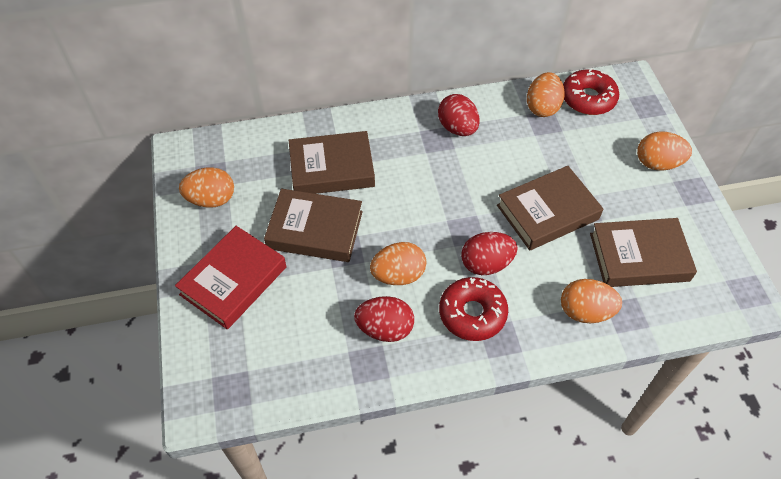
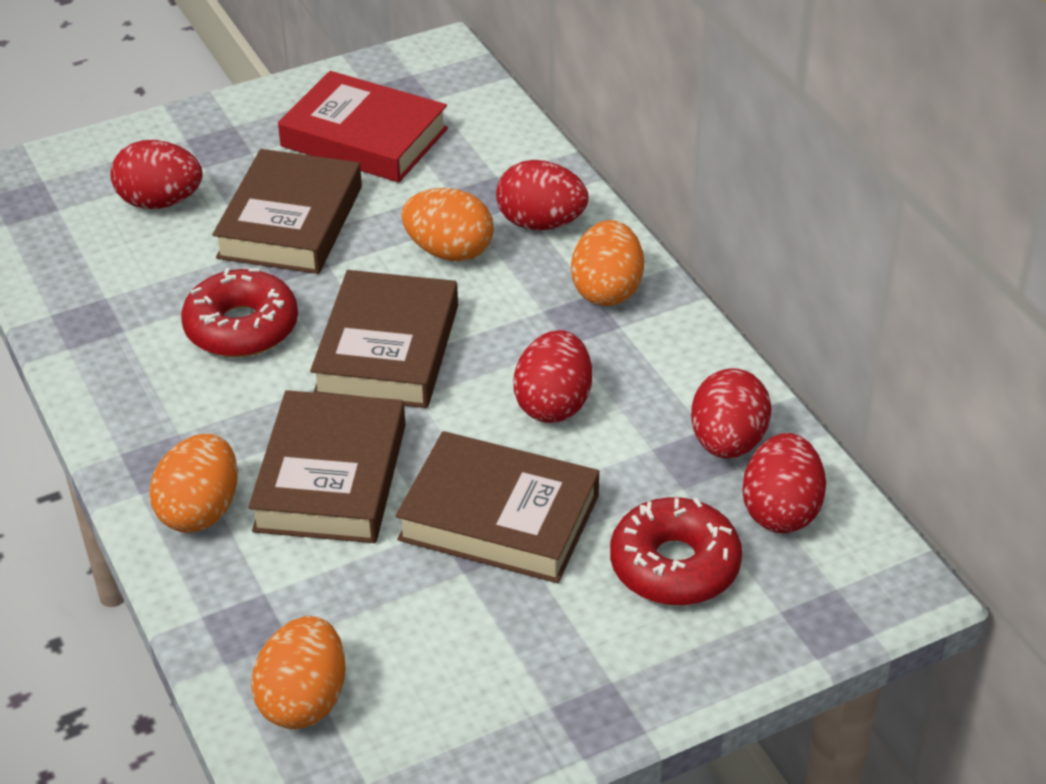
orange egg: 5 -> 4
red egg: 3 -> 5

